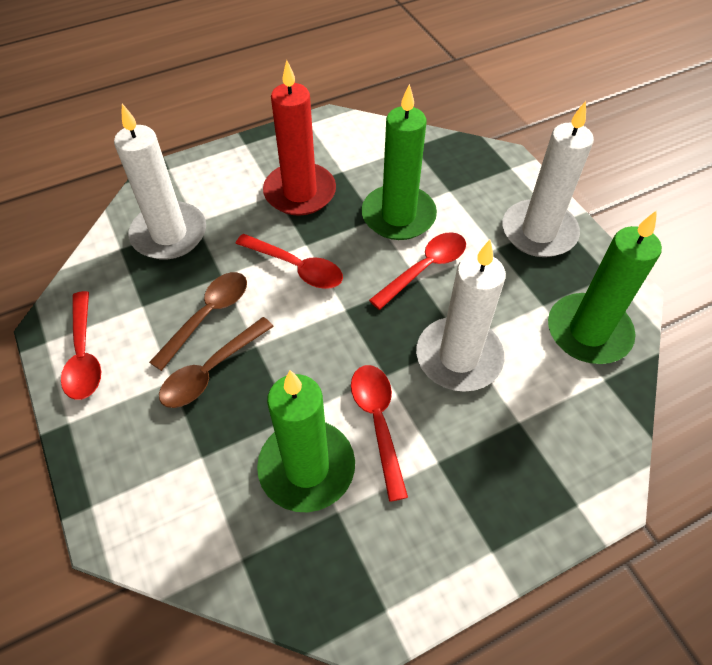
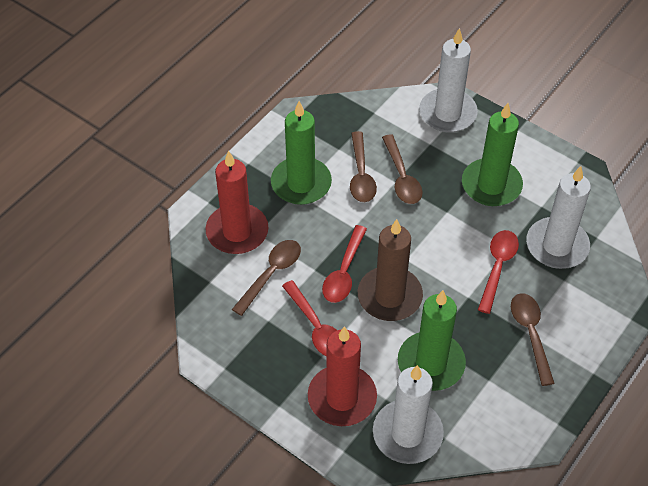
brown candle: 0 -> 1
brown spoon: 2 -> 4
red candle: 1 -> 2
red spoon: 4 -> 3

